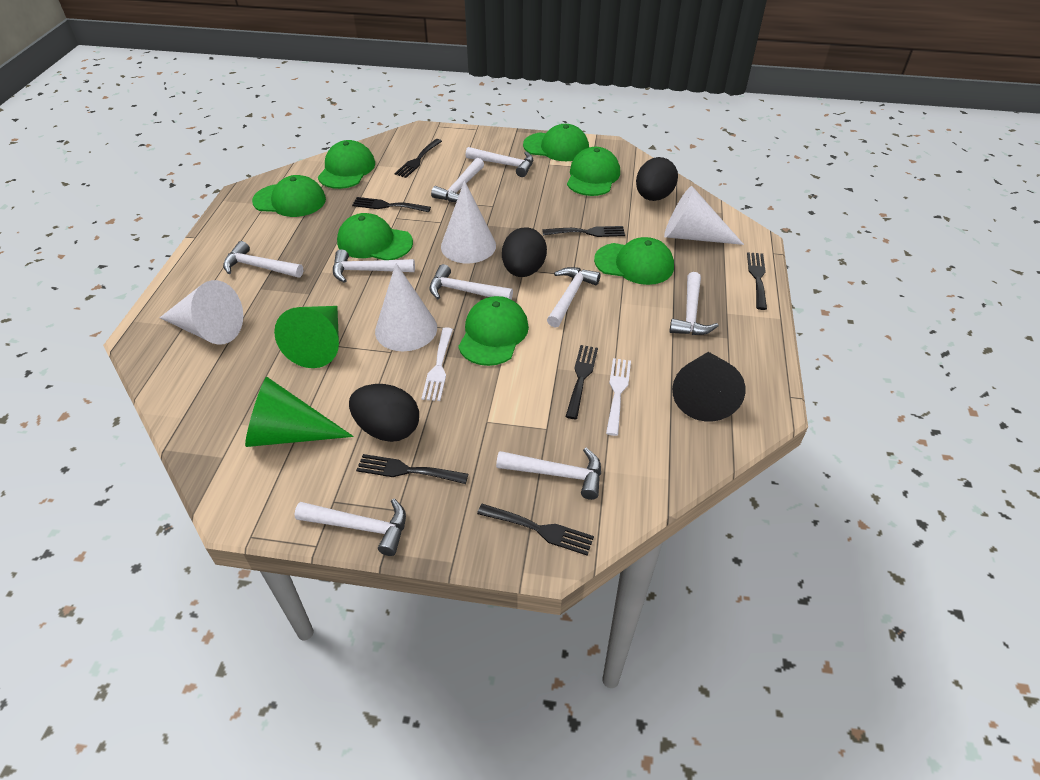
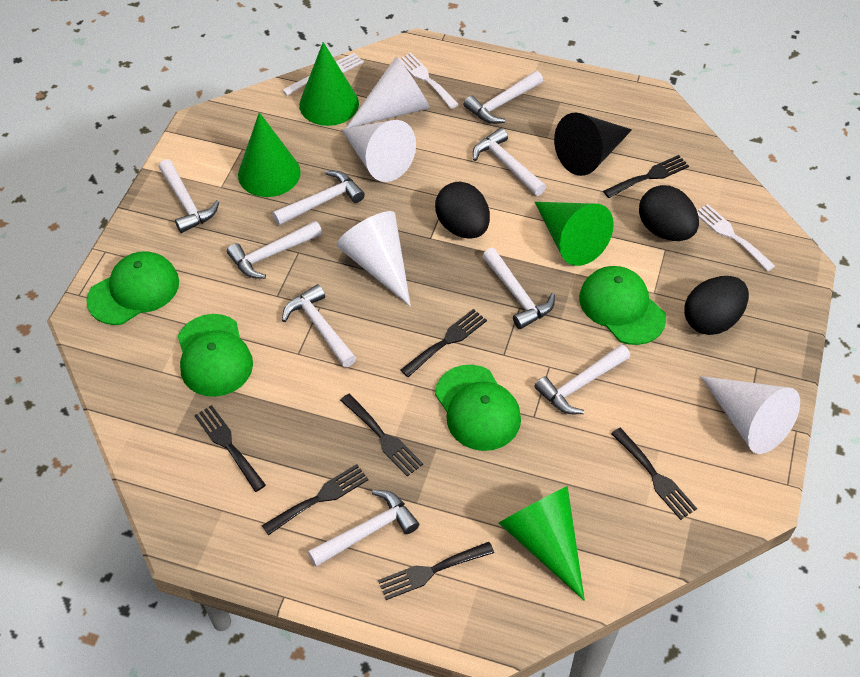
green cap: 7 -> 4
green cone: 2 -> 4
white fork: 2 -> 3

